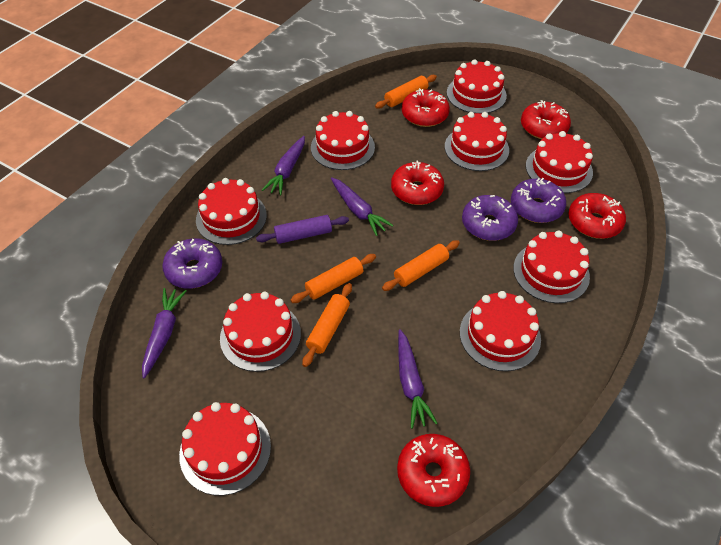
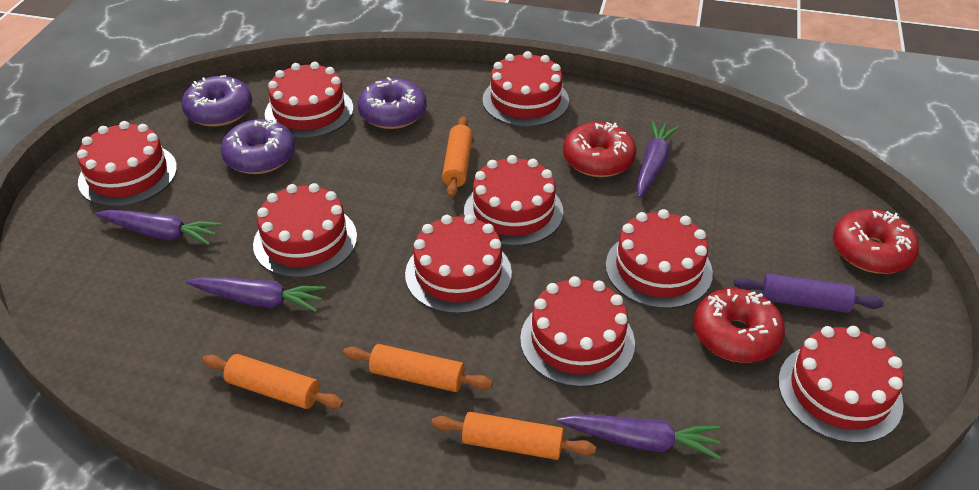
red donut: 5 -> 3

